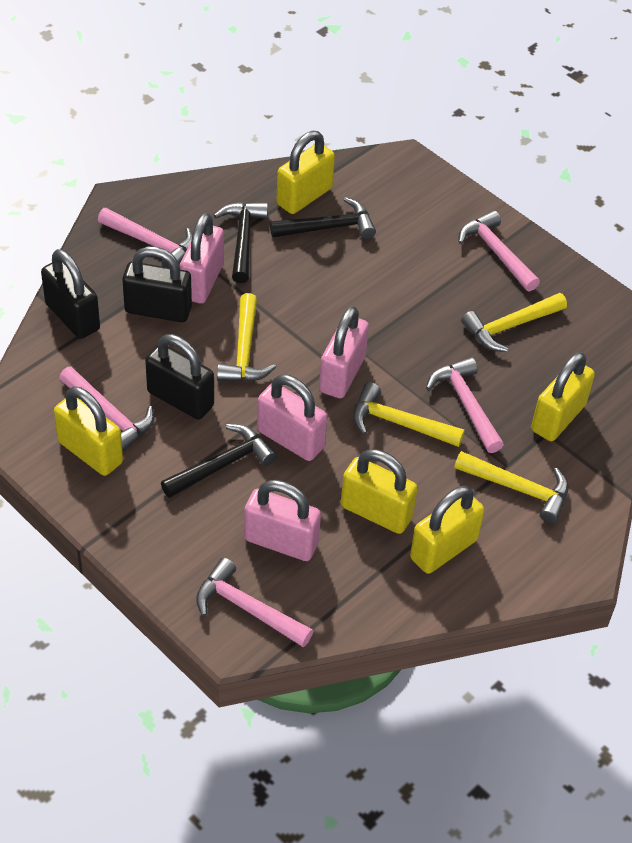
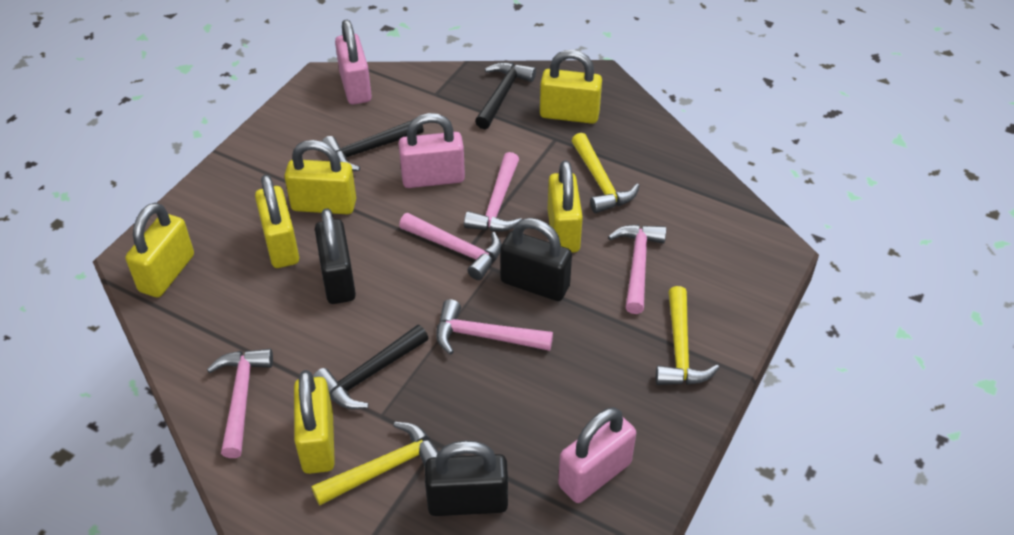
pink padlock: 4 -> 3
yellow hammer: 4 -> 3
yellow padlock: 5 -> 6

